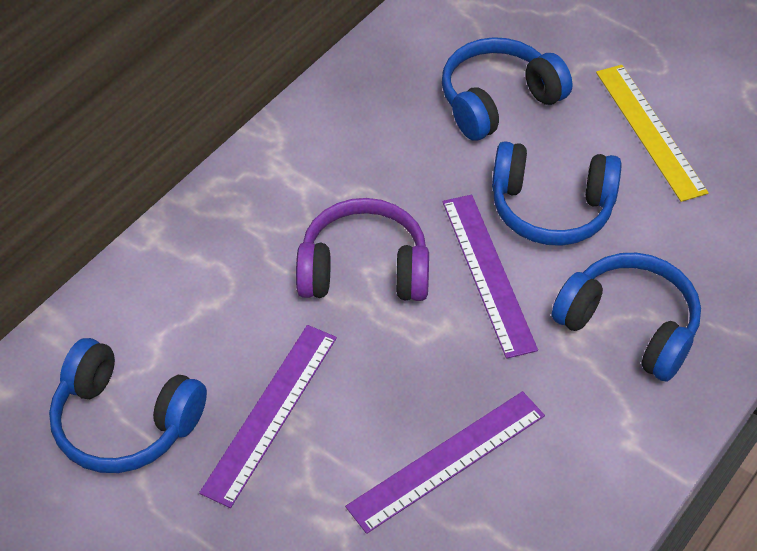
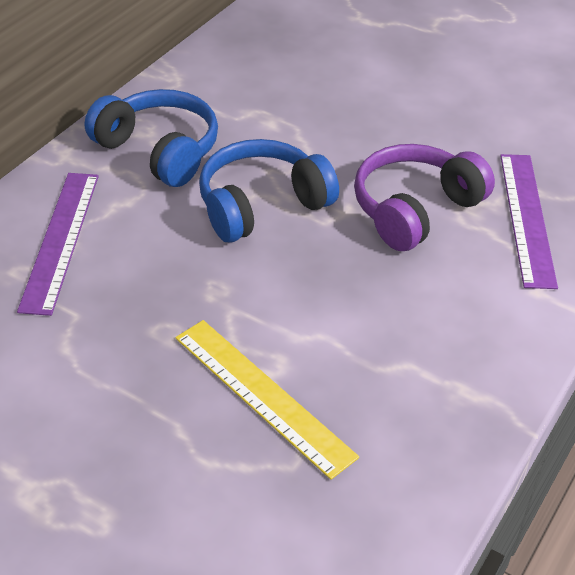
blue headphones: 4 -> 2
purple ruler: 3 -> 2

